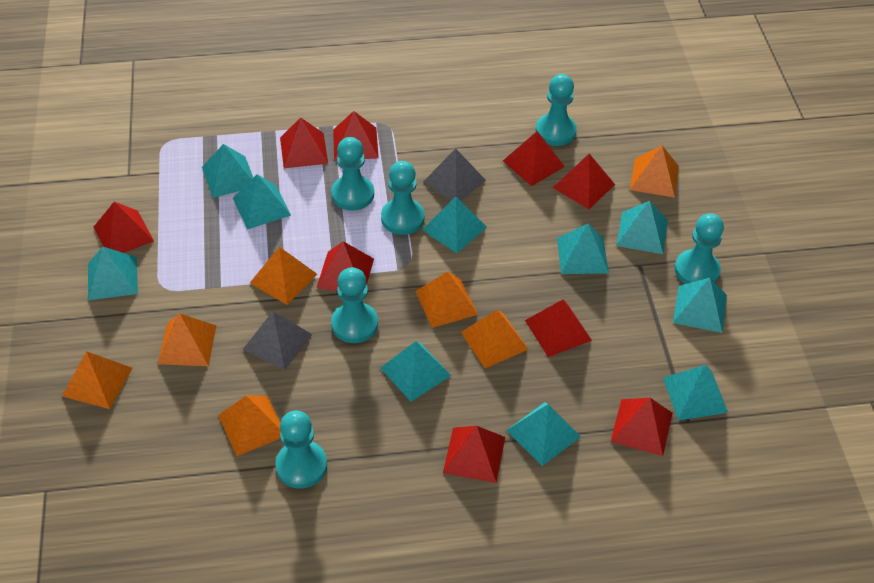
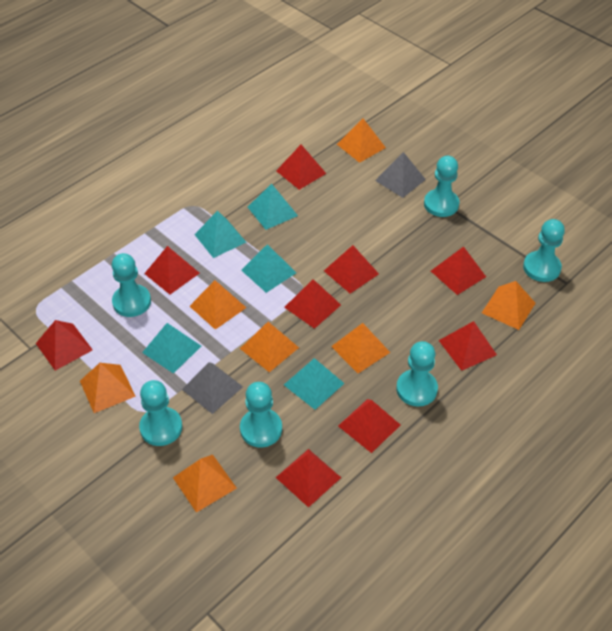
turquoise pyramid: 10 -> 5

